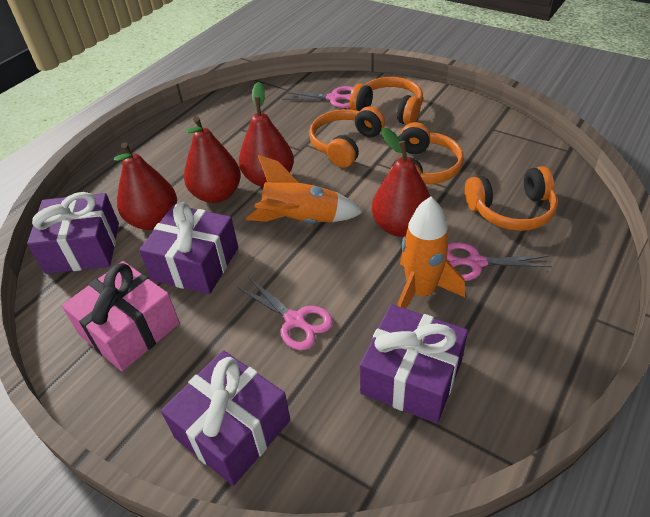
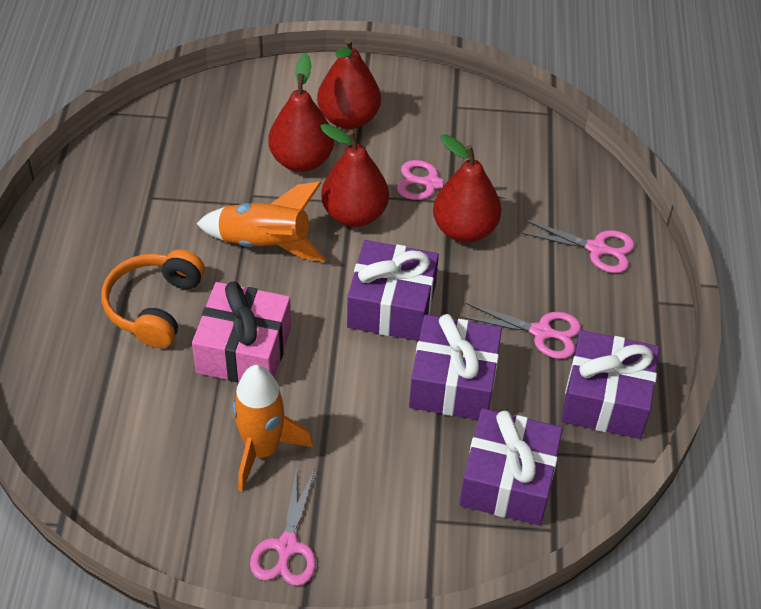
orange headphones: 4 -> 1
pink scissors: 3 -> 4

